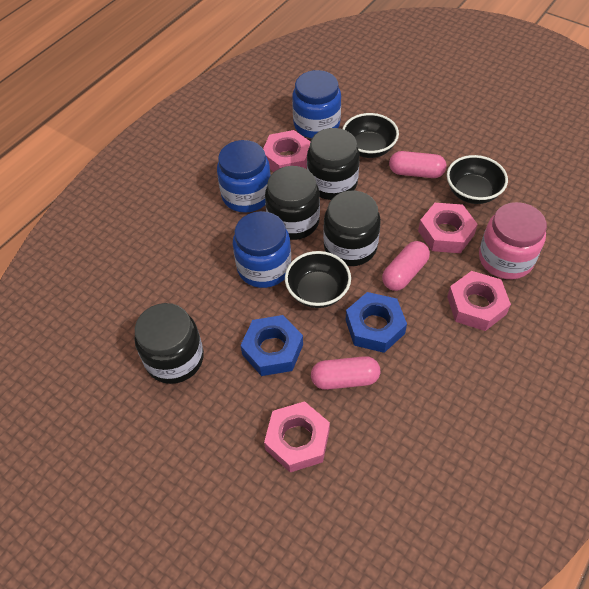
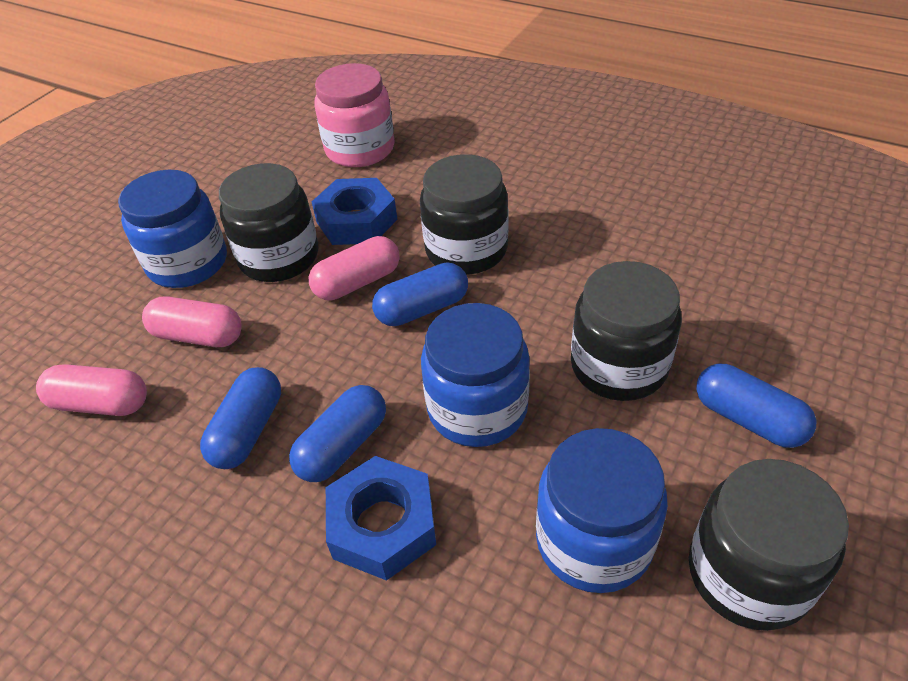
black bowl: 3 -> 0
blue capsule: 0 -> 4
pink nut: 4 -> 0

